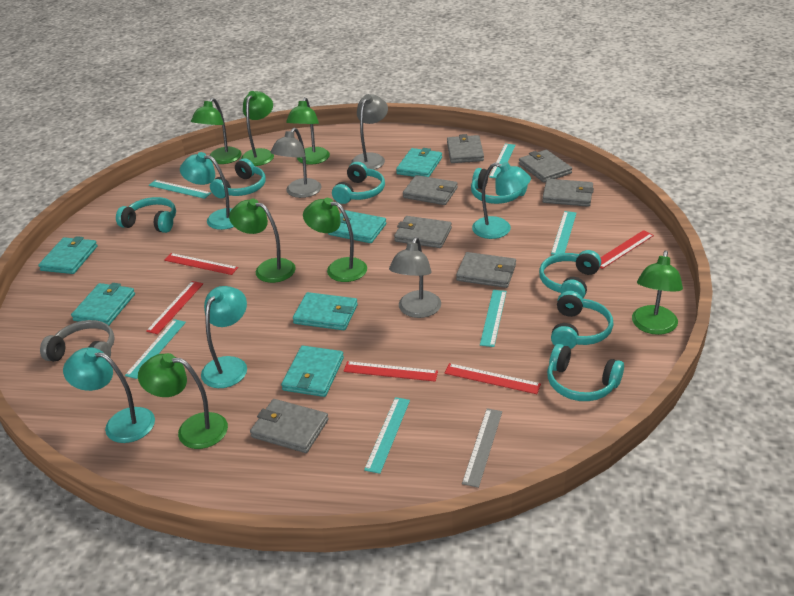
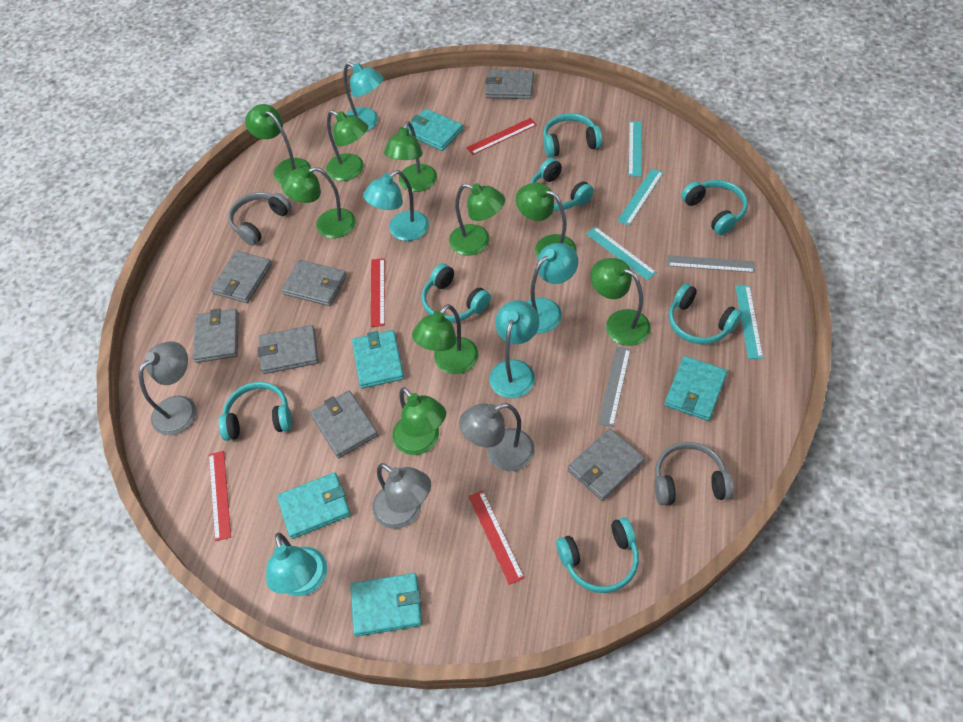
green lamp: 7 -> 9
grey headphones: 1 -> 2
grey ruler: 1 -> 2
red ruler: 5 -> 4
turquoise lamp: 4 -> 5
turquoise ruler: 6 -> 4
turquoise wallet: 6 -> 5

